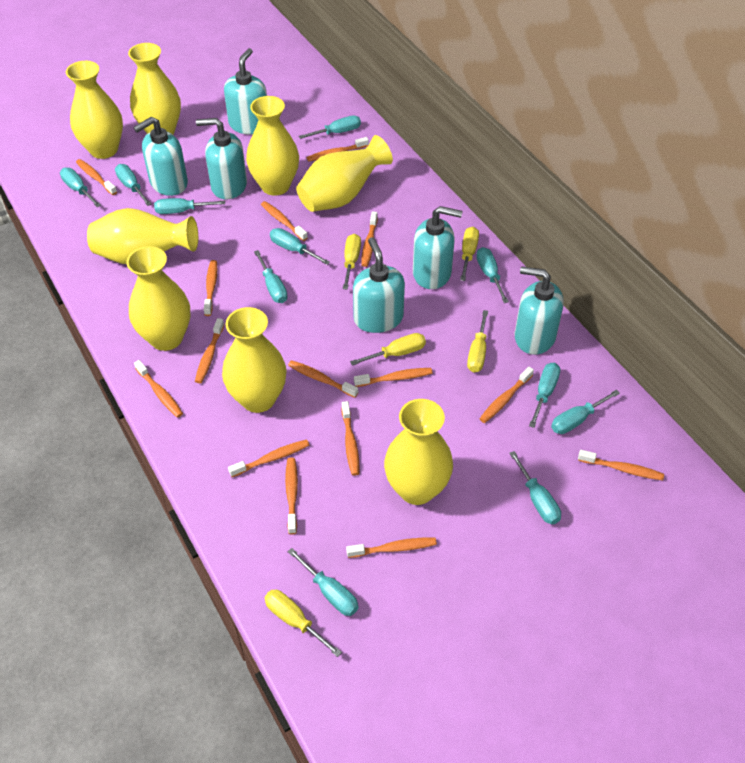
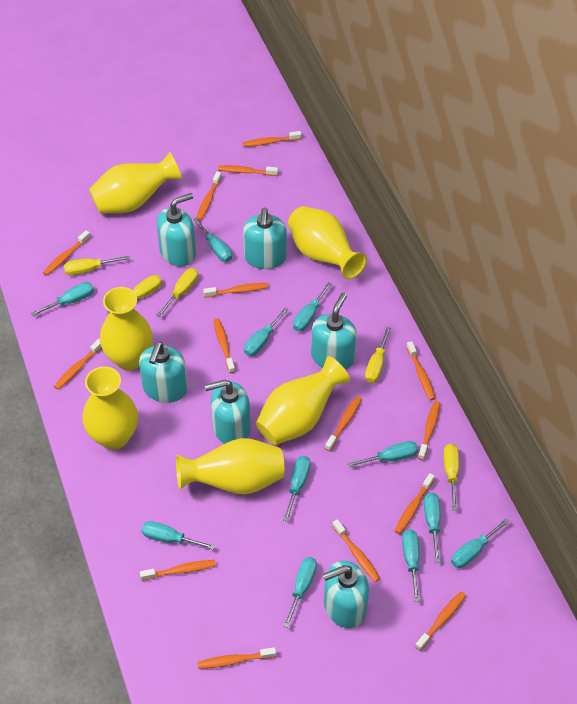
yellow vase: 8 -> 6

